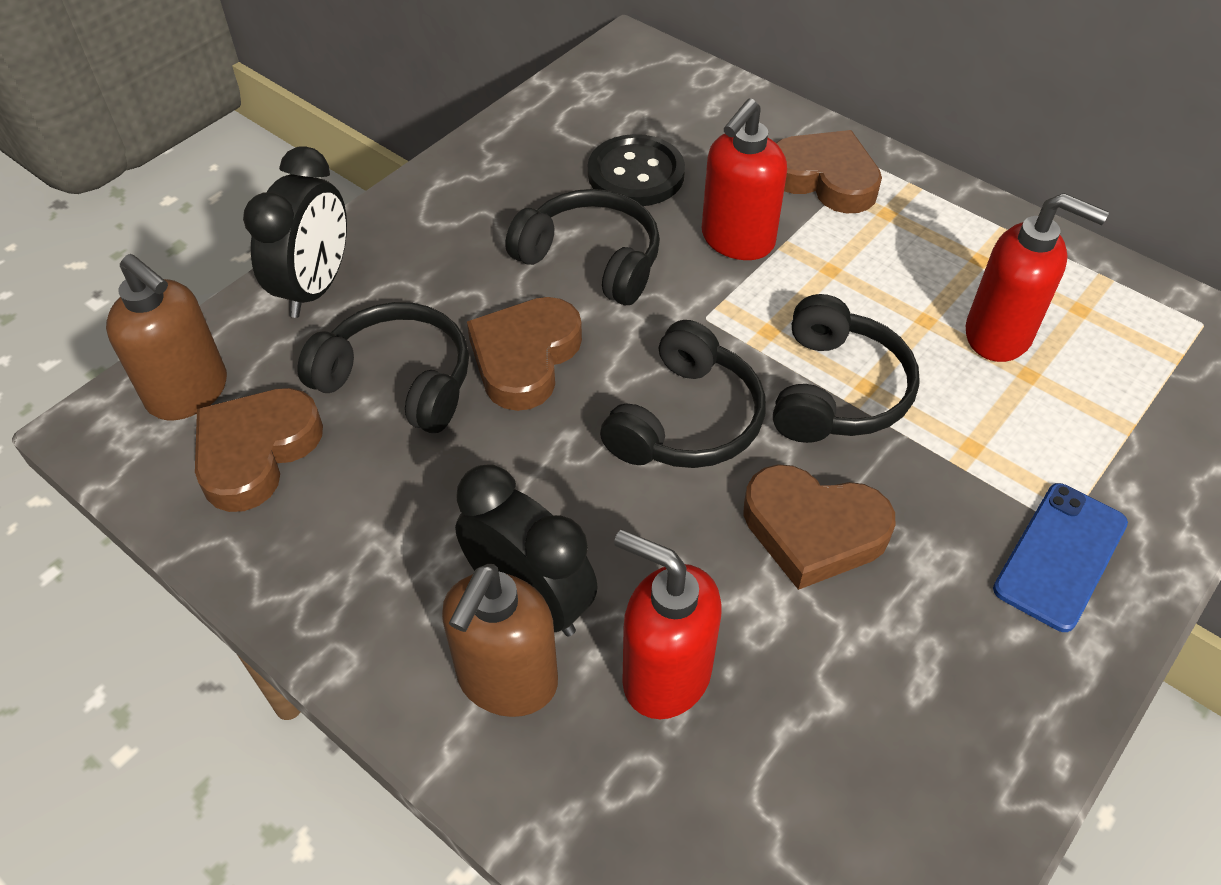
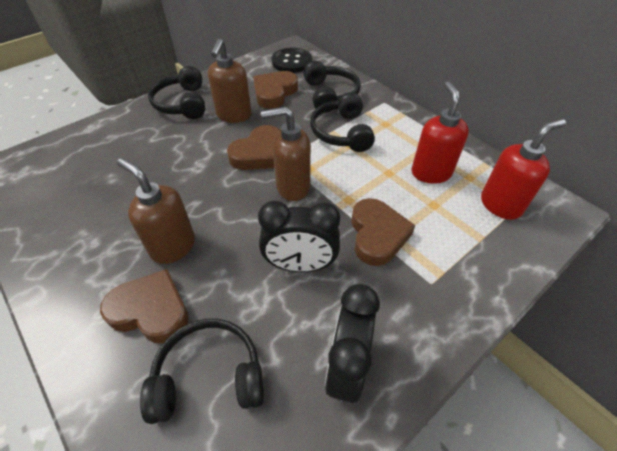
blue phone: 1 -> 0
brown soap dispenser: 2 -> 3
red soap dispenser: 3 -> 2

